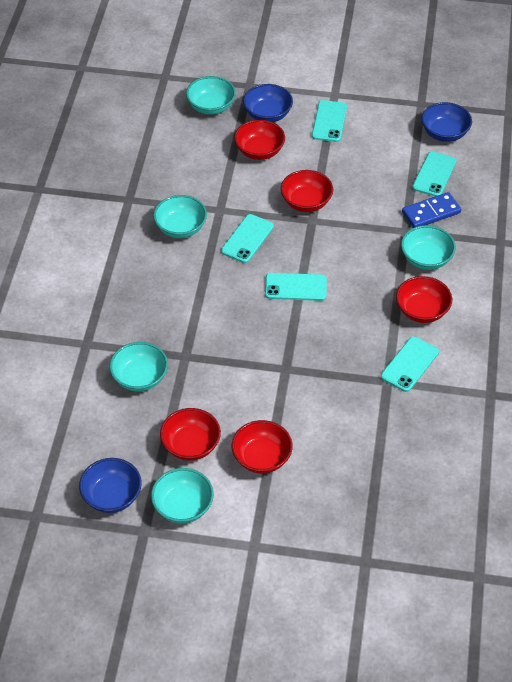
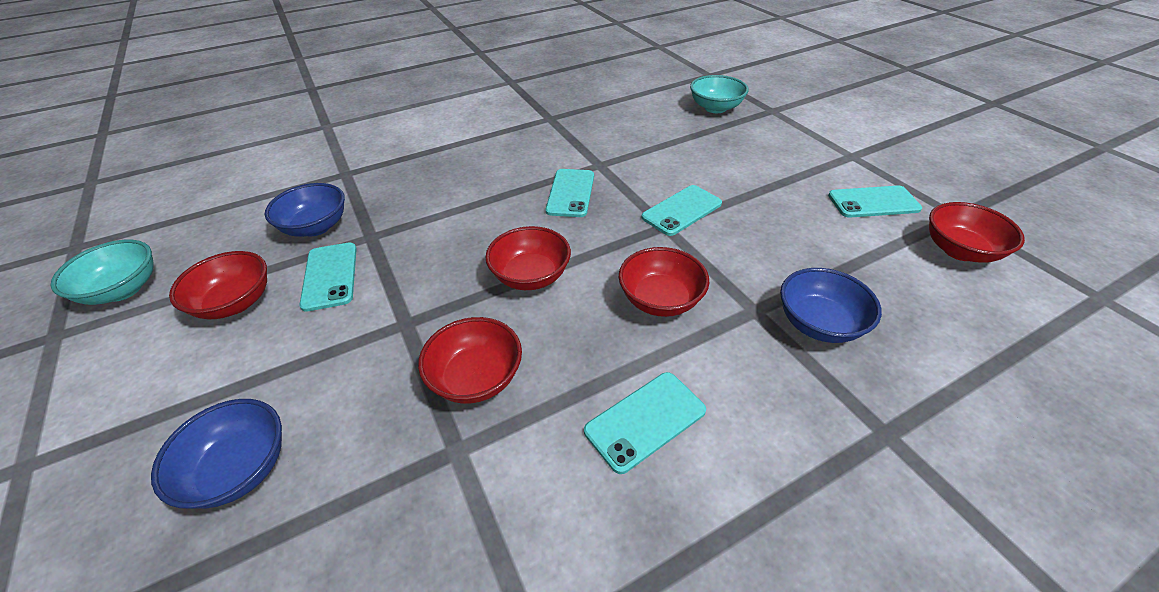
blue domino: 1 -> 0
turquoise bowl: 5 -> 2

